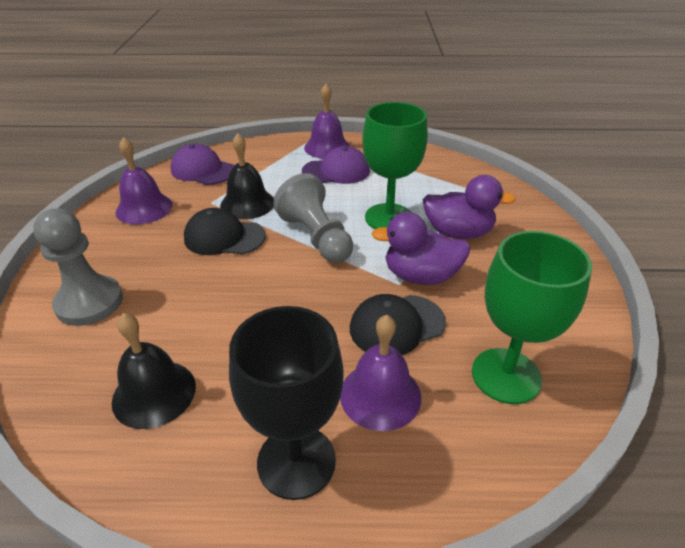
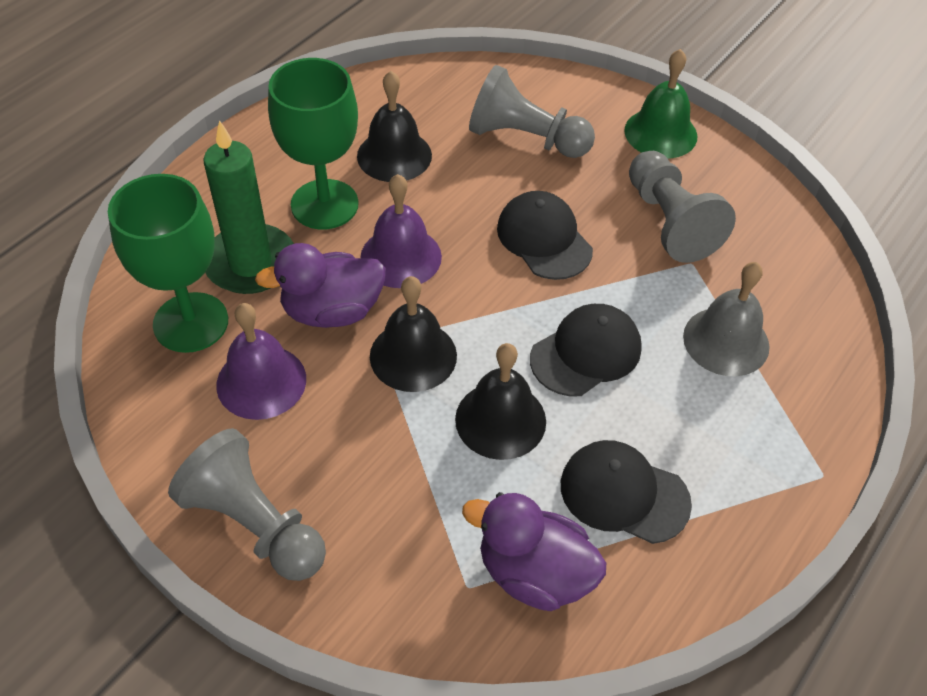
black bell: 2 -> 3
black cap: 2 -> 3
black goblet: 1 -> 0
green bell: 0 -> 1
green candle: 0 -> 1
grey bell: 0 -> 1
grey pawn: 2 -> 3
purple bell: 3 -> 2
purple cap: 2 -> 0

